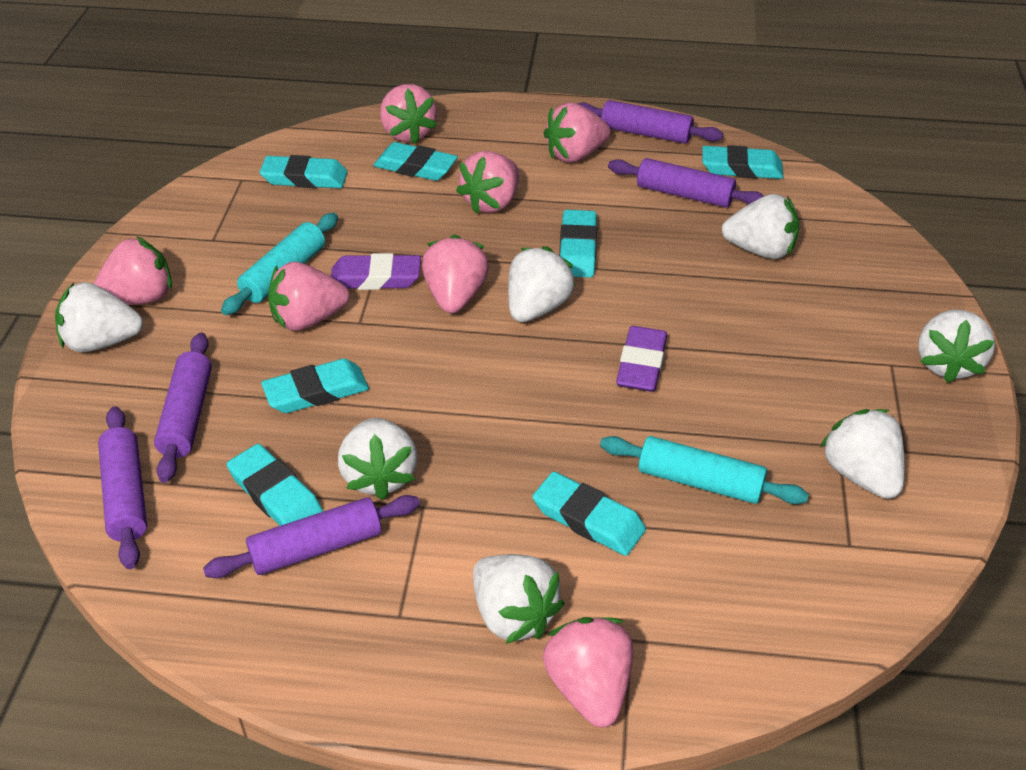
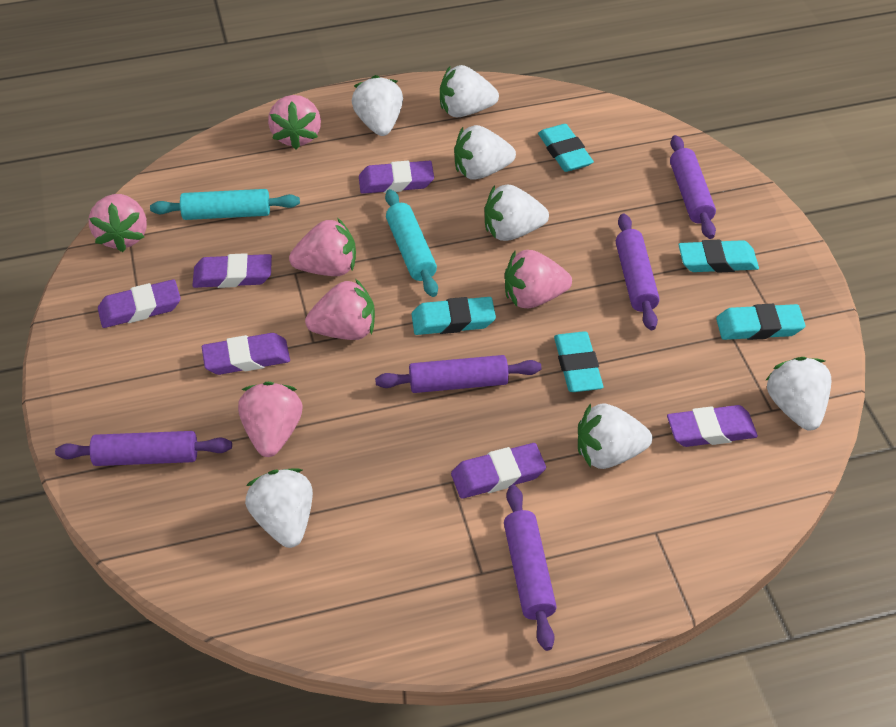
pink strawberry: 7 -> 6
purple eraser: 2 -> 6
turquoise eraser: 7 -> 5

